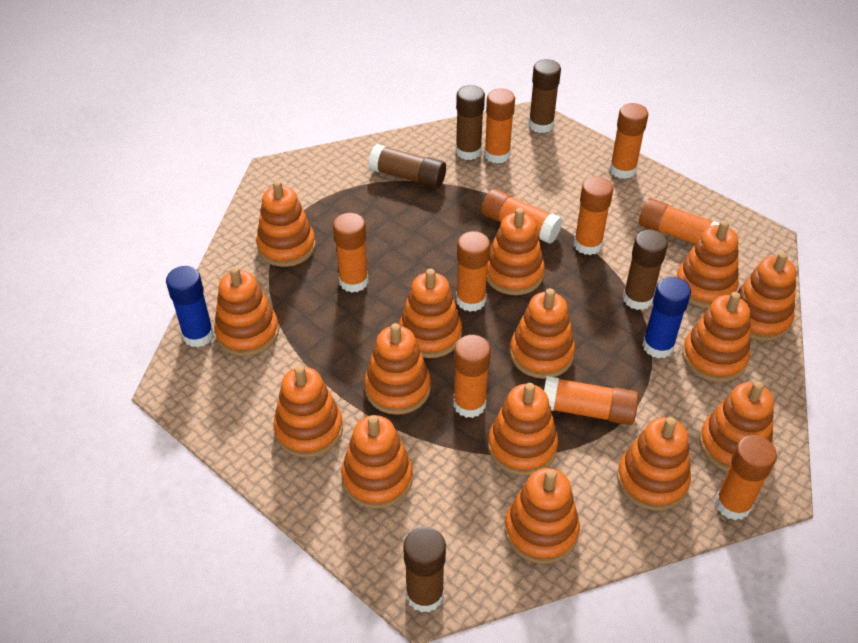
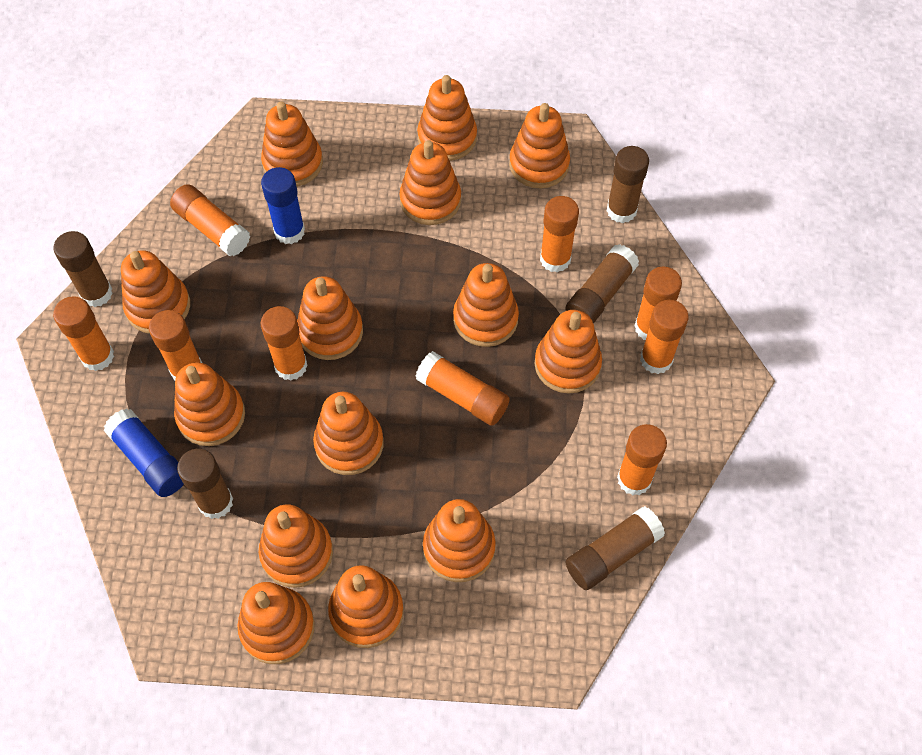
orange glue stick: 10 -> 9
orange stacking toy: 15 -> 14

